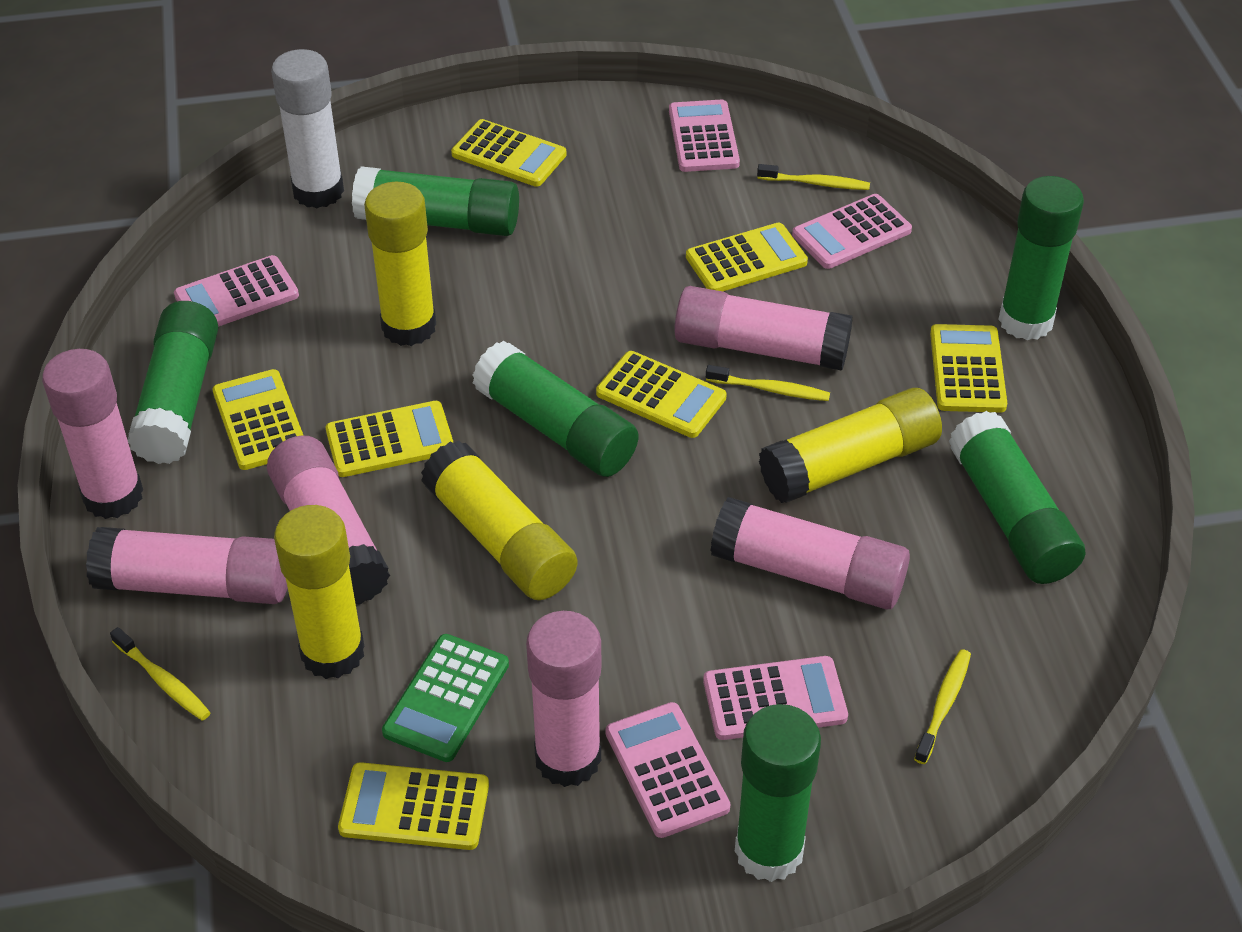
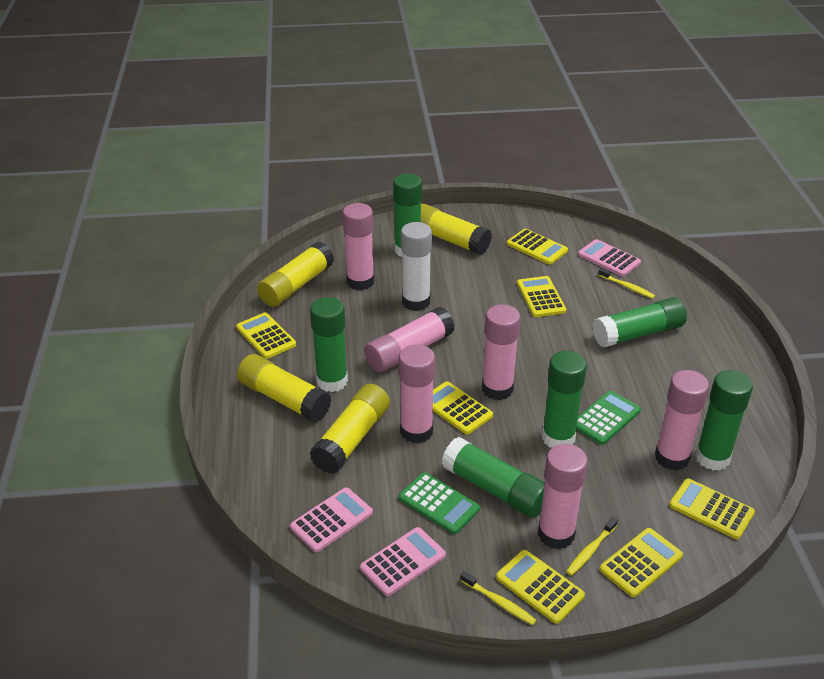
green calculator: 1 -> 2
pink calculator: 5 -> 3
yellow toothbrush: 4 -> 3

